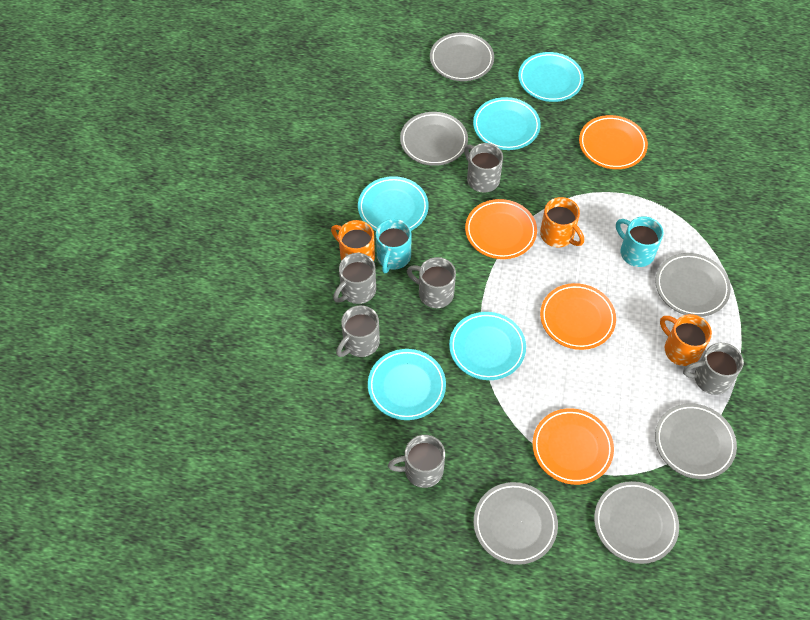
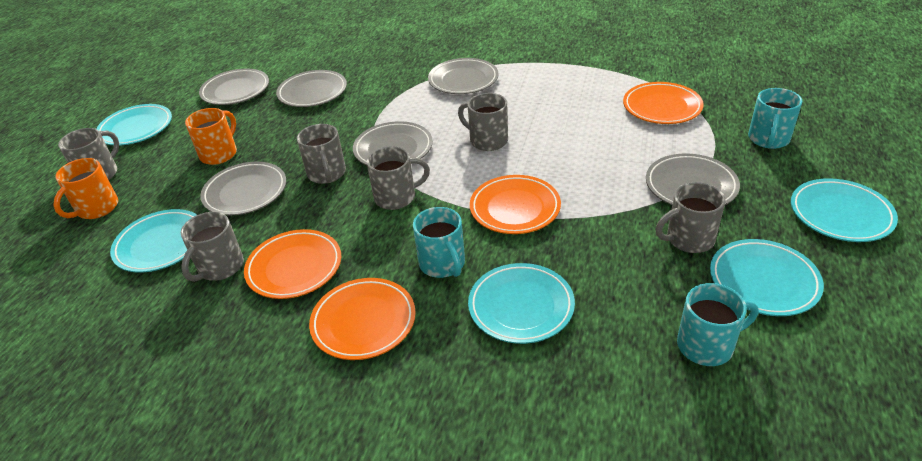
orange mug: 3 -> 2
turquoise mug: 2 -> 3

